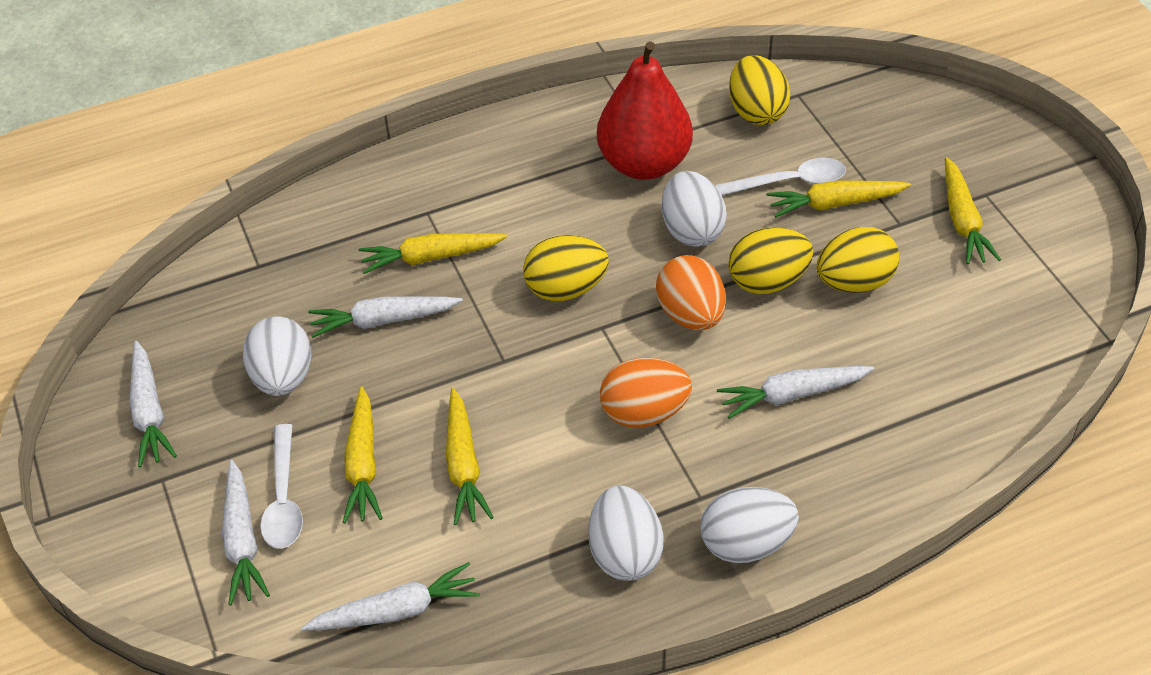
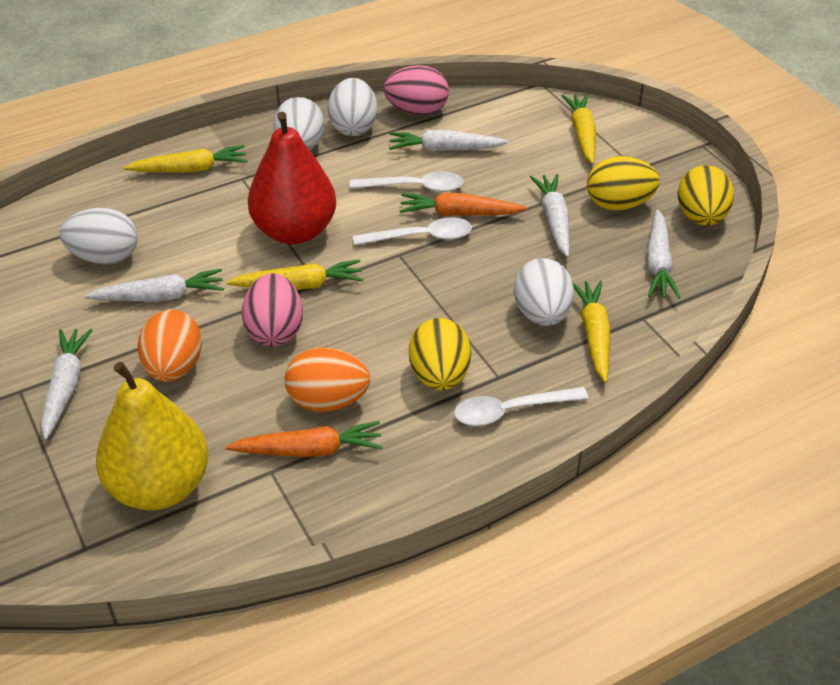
orange carrot: 0 -> 2
pink egg: 0 -> 2
white spoon: 2 -> 3
yellow carrot: 5 -> 4
yellow egg: 4 -> 3
yellow pear: 0 -> 1

